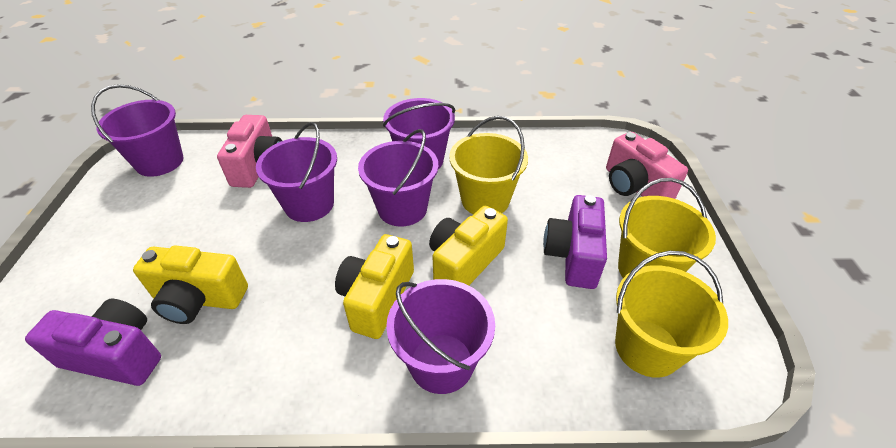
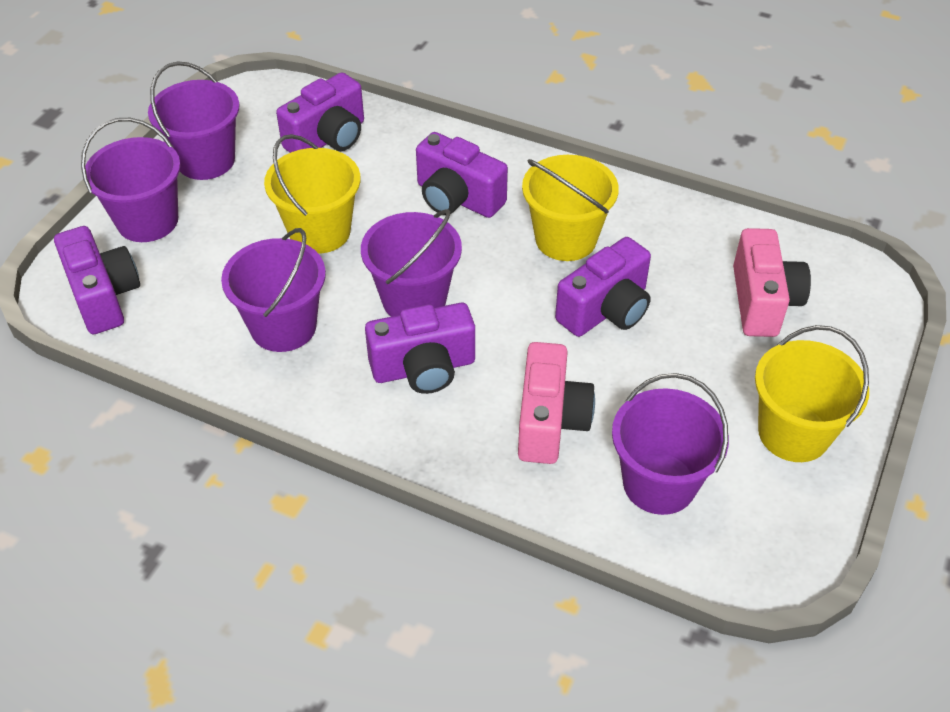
purple camera: 2 -> 5
yellow camera: 3 -> 0

